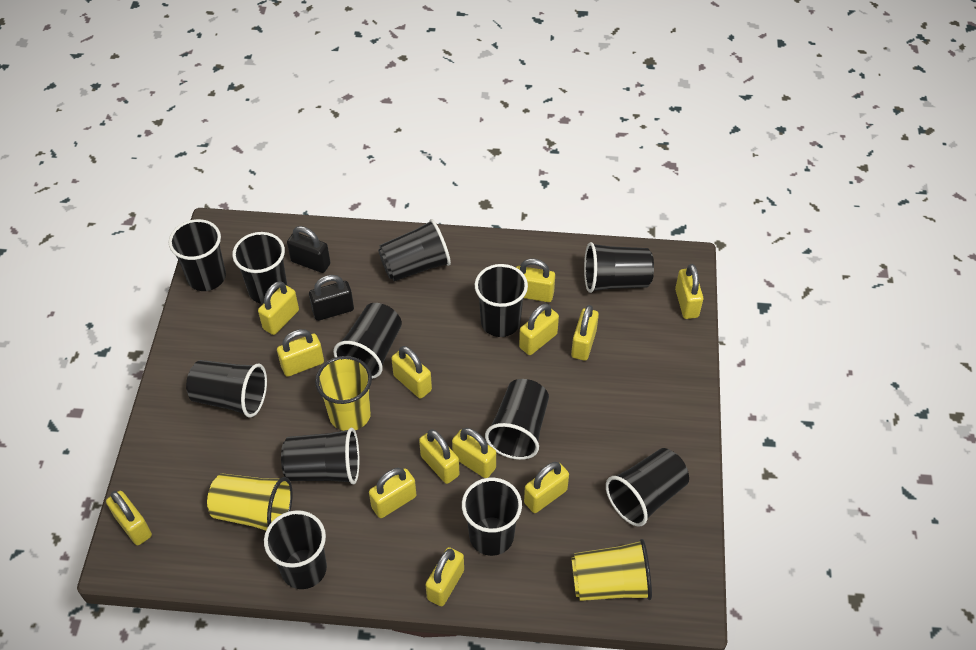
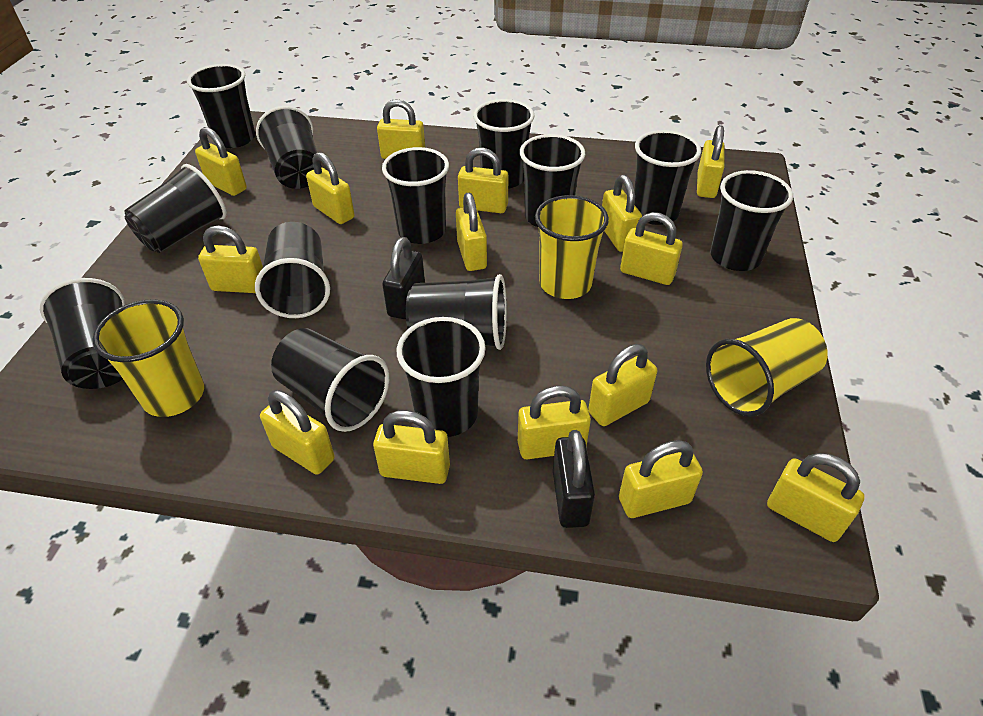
black cup: 12 -> 13
yellow padlock: 13 -> 15

